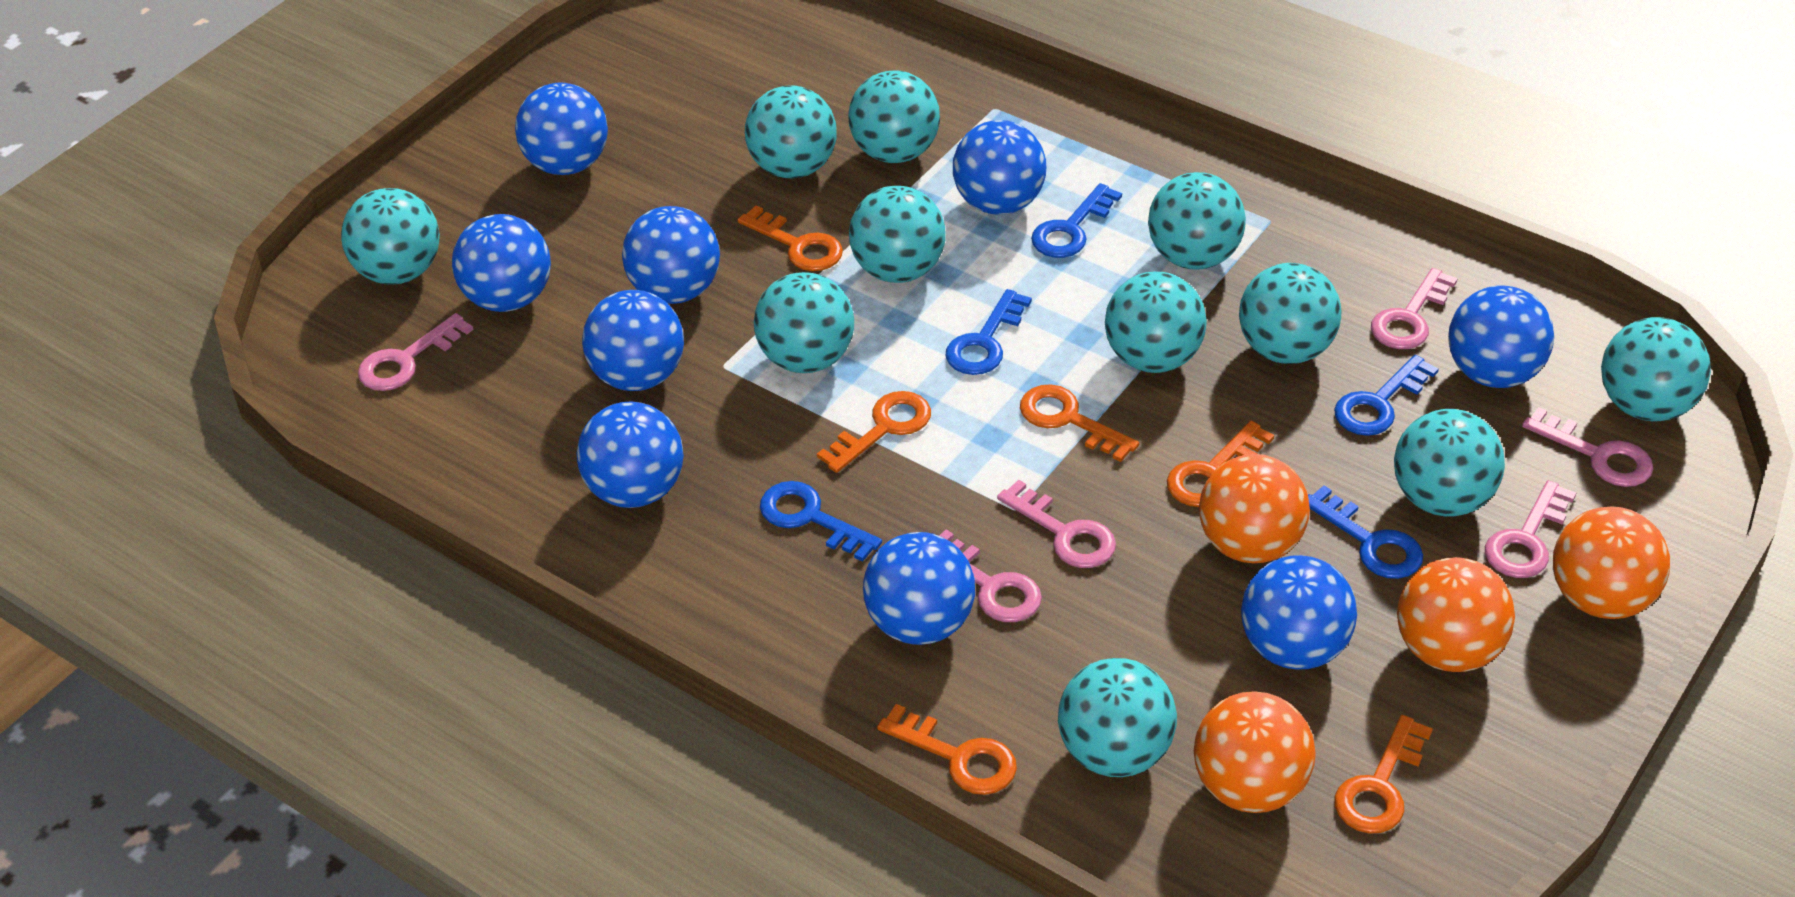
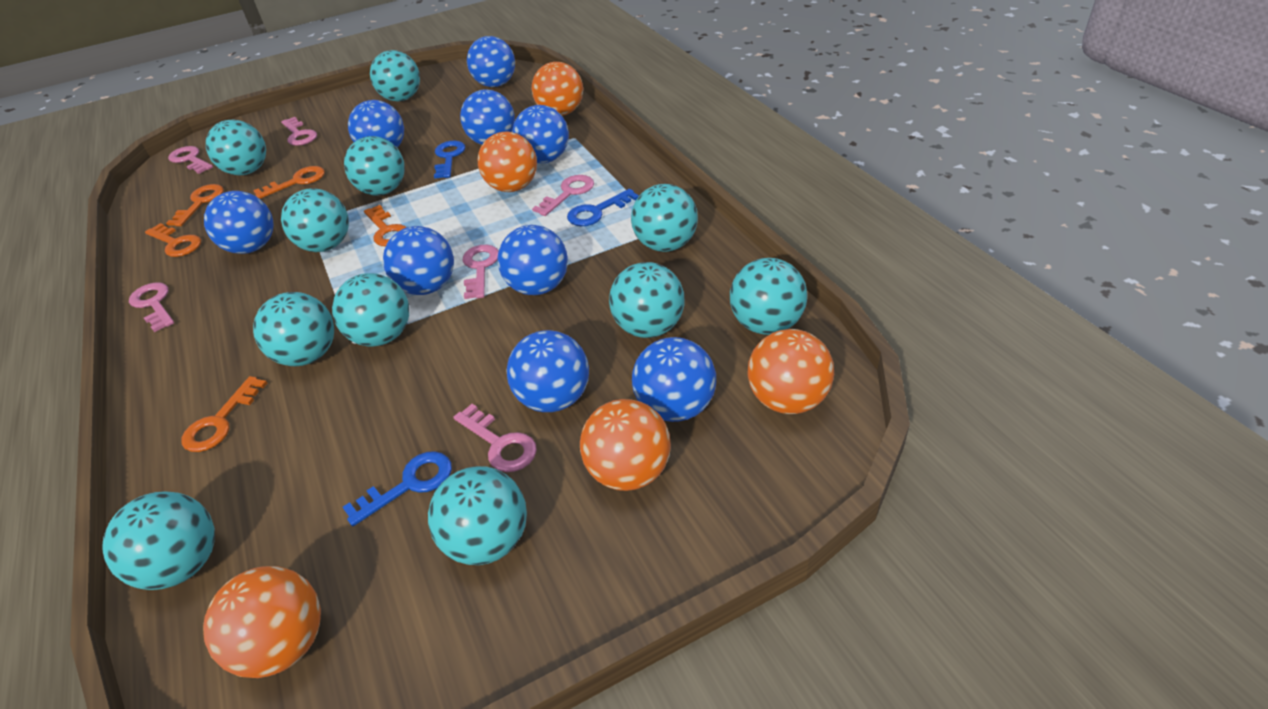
blue key: 5 -> 3
orange ball: 4 -> 5
orange key: 6 -> 5

